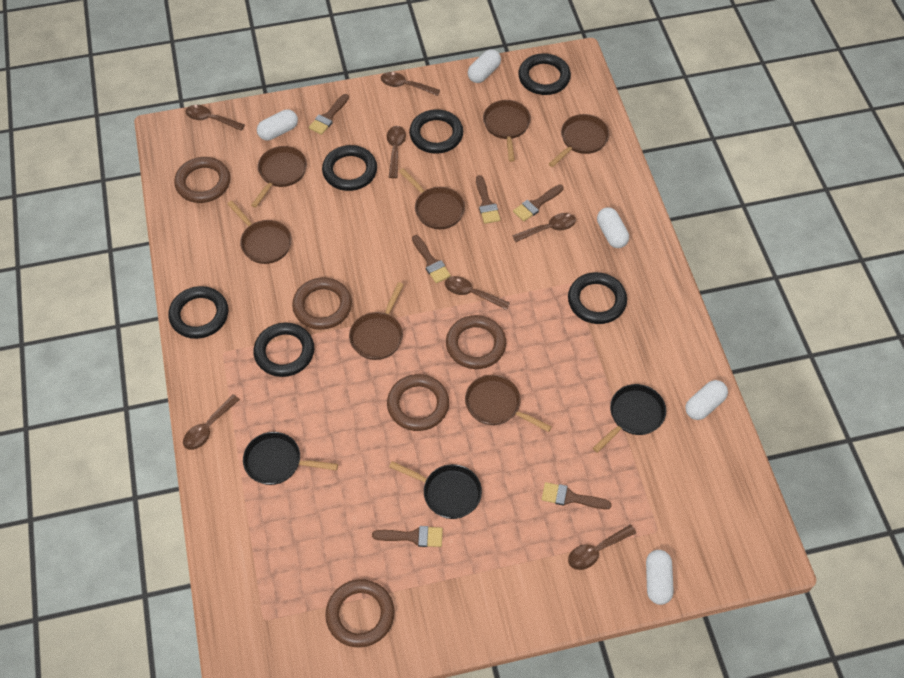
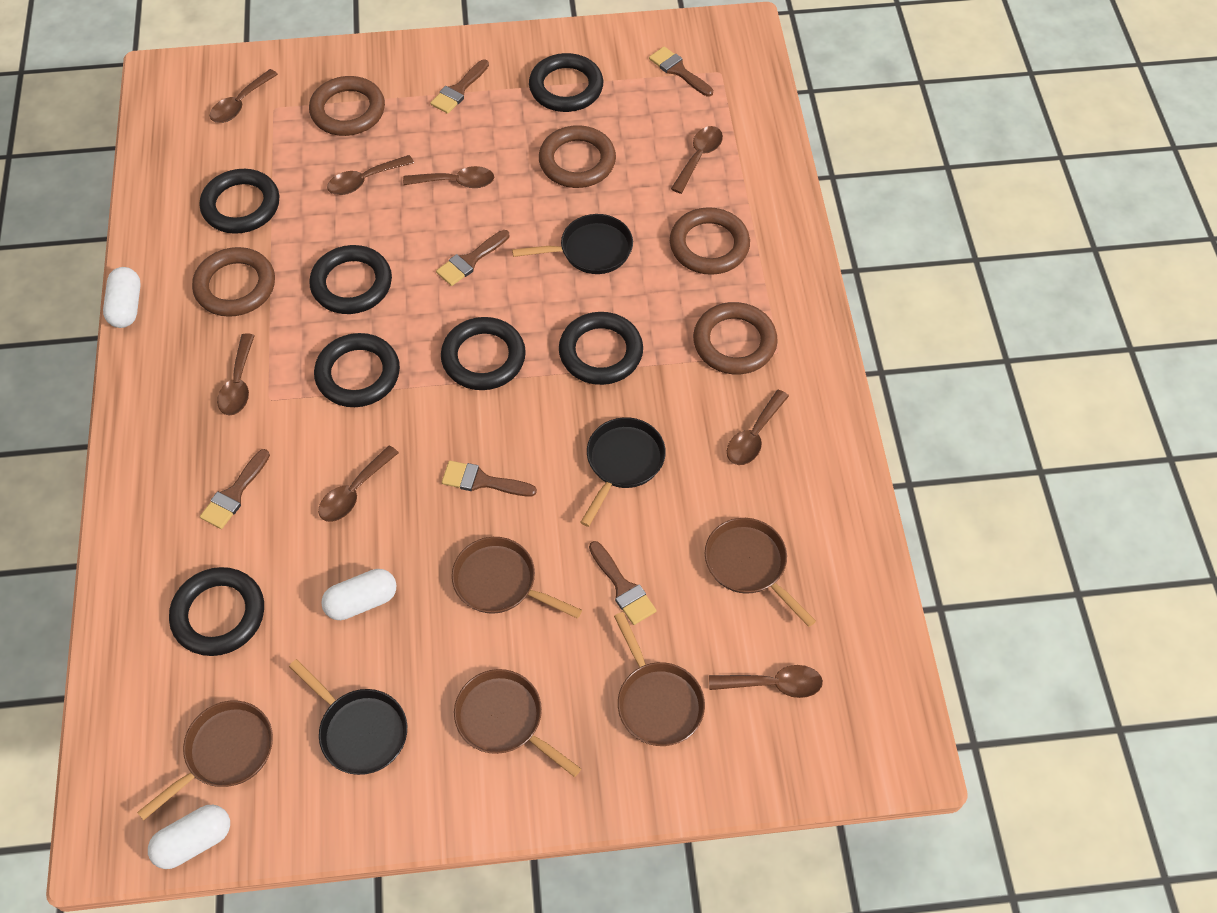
black ring: 6 -> 7
brown pan: 7 -> 5
brown spoon: 7 -> 8
white capsule: 5 -> 3

